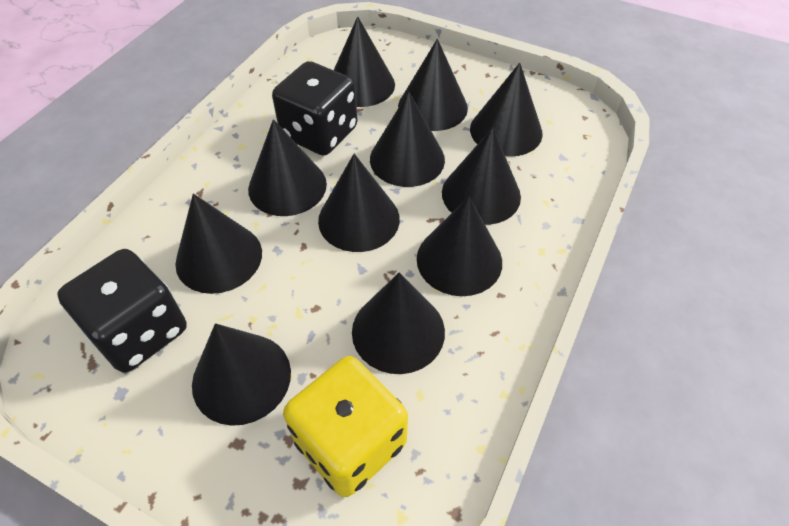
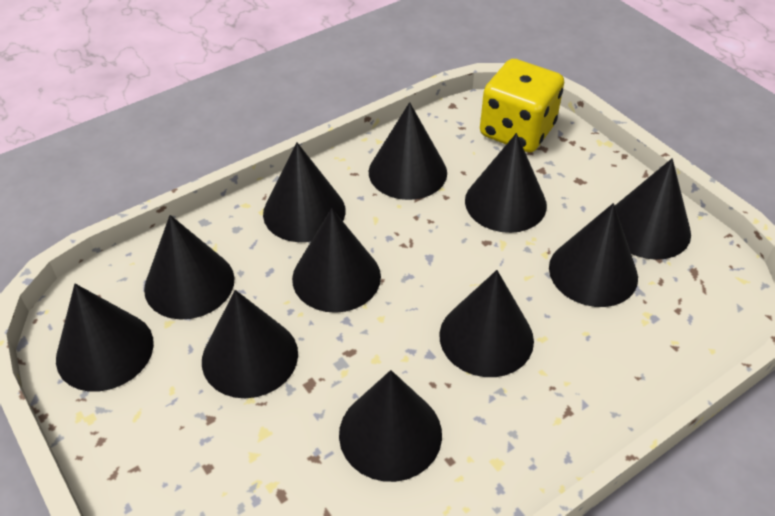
black dice: 2 -> 0

